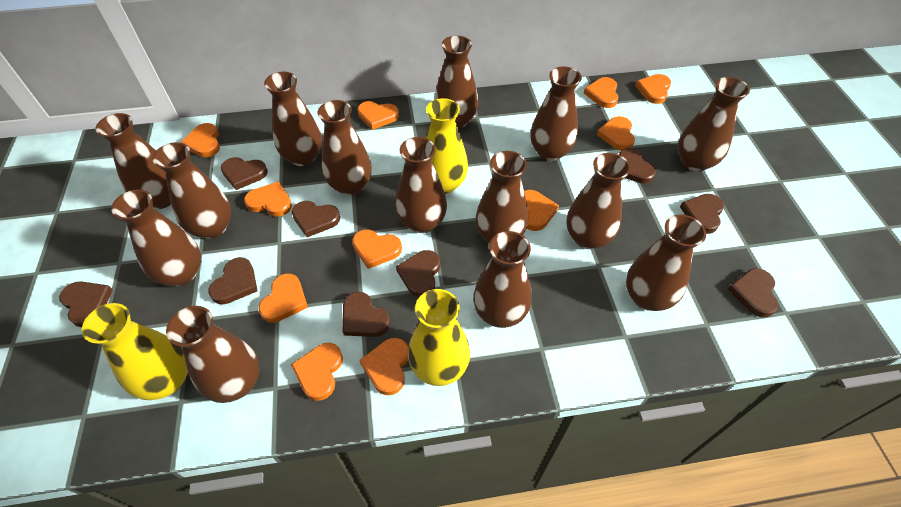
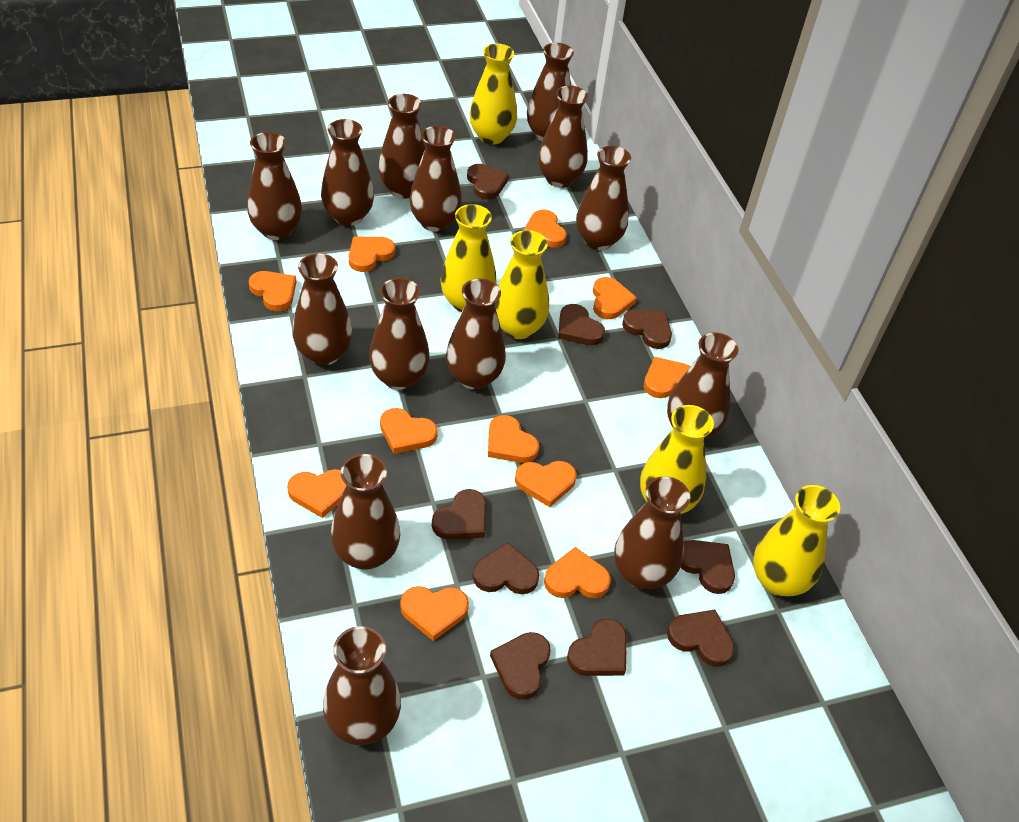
yellow vase: 3 -> 5

